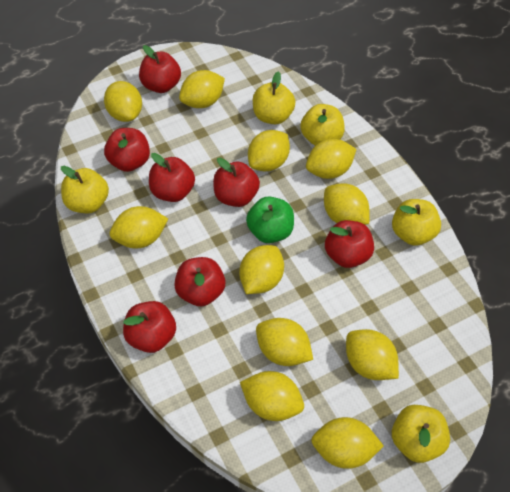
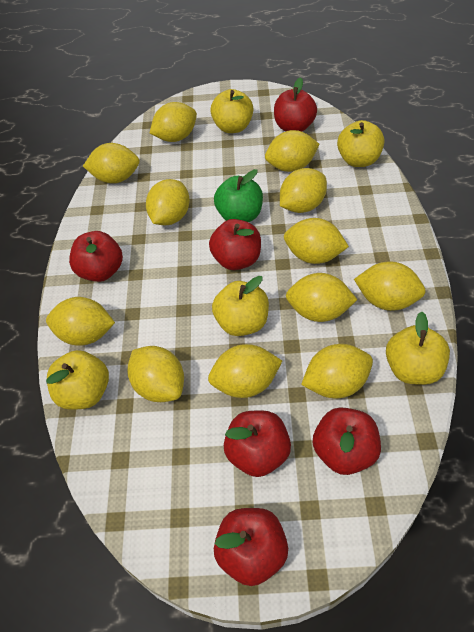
red apple: 7 -> 6
yellow lemon: 11 -> 12

